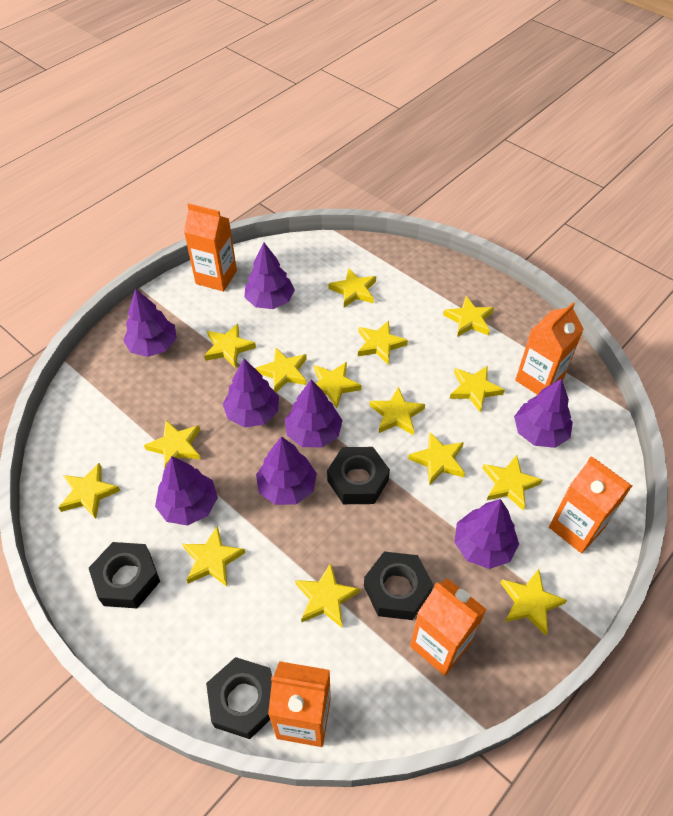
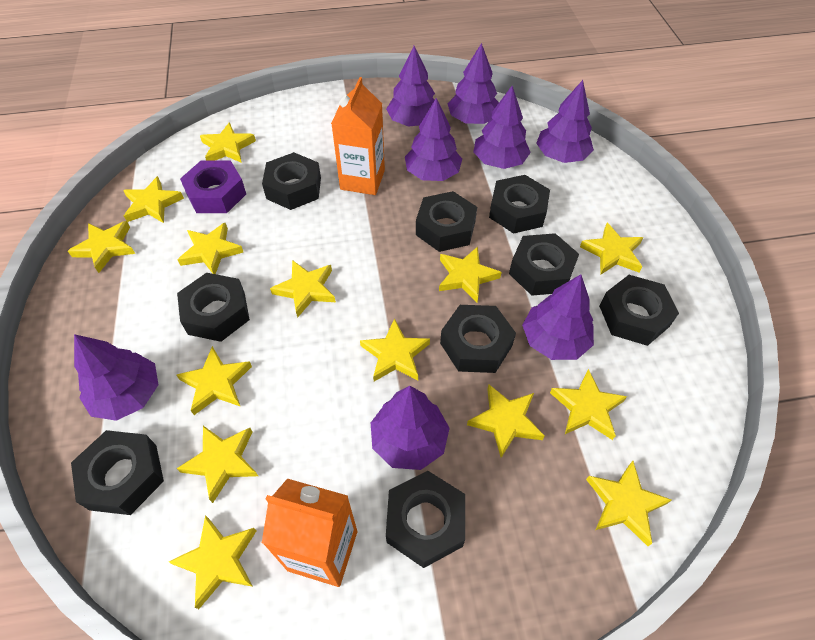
black nut: 4 -> 9
orange carton: 5 -> 2
purple nut: 0 -> 1
yellow star: 15 -> 14

